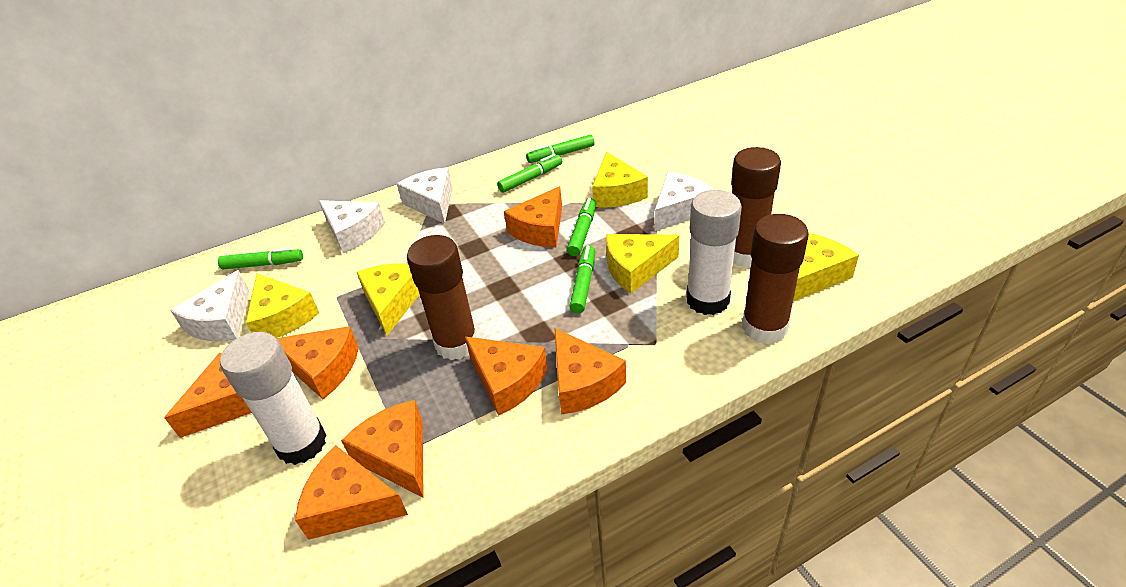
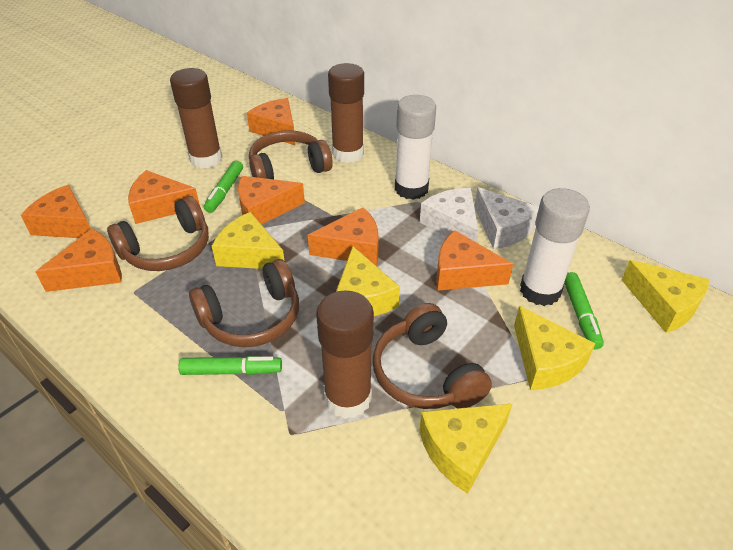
brown headphones: 0 -> 4
green marker: 5 -> 3
white cheese: 4 -> 2

